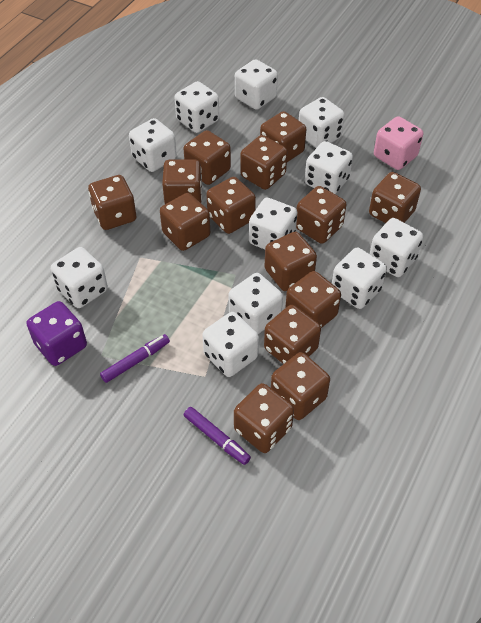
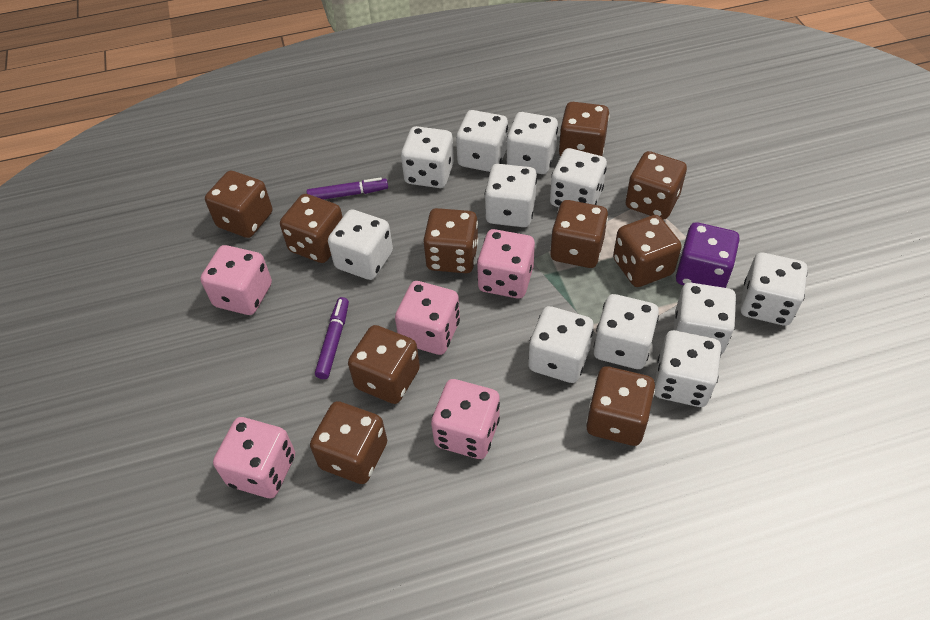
brown dice: 14 -> 10
pink dice: 1 -> 5

